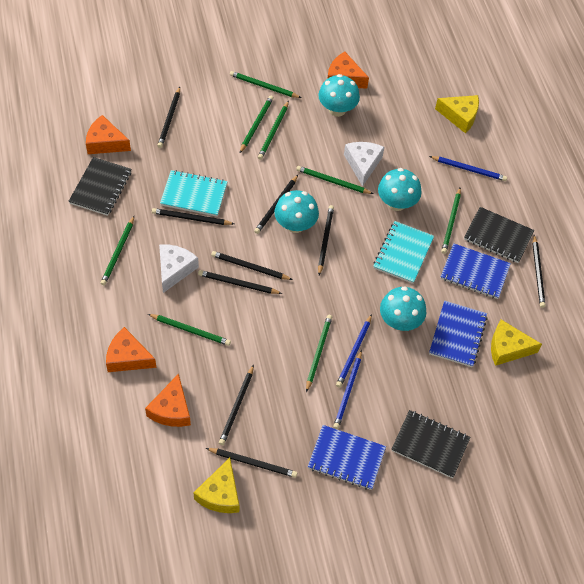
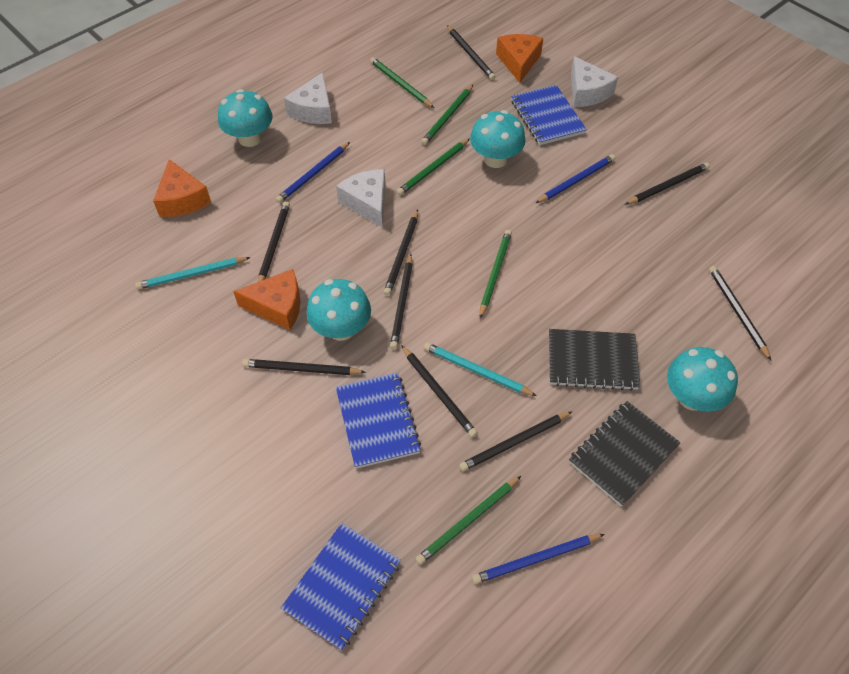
black notebook: 3 -> 2
green pencil: 8 -> 5
orange cheese: 4 -> 3
turquoise notebook: 2 -> 0
turquoise pencil: 0 -> 2
white cheese: 2 -> 3
yellow cheese: 3 -> 0

